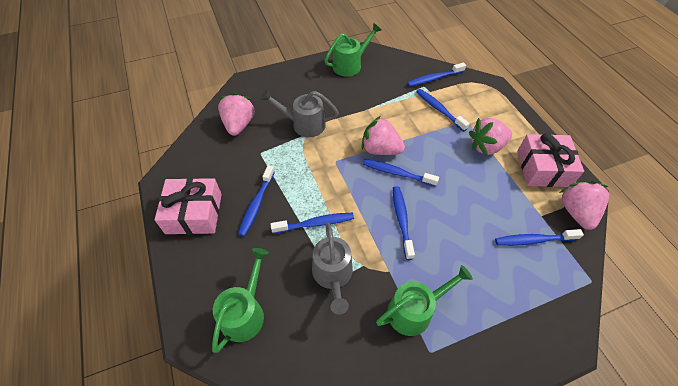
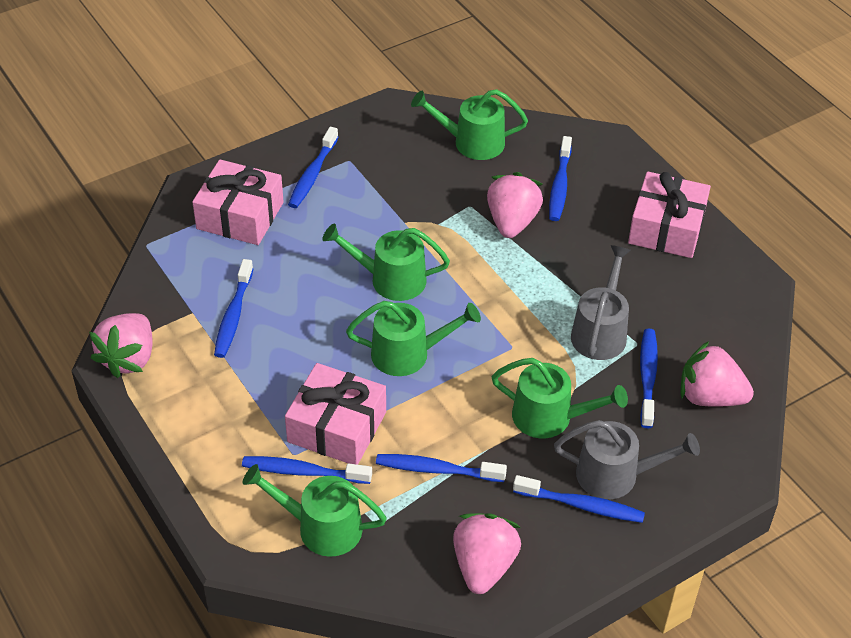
green watering can: 3 -> 5
pink gift: 2 -> 3

